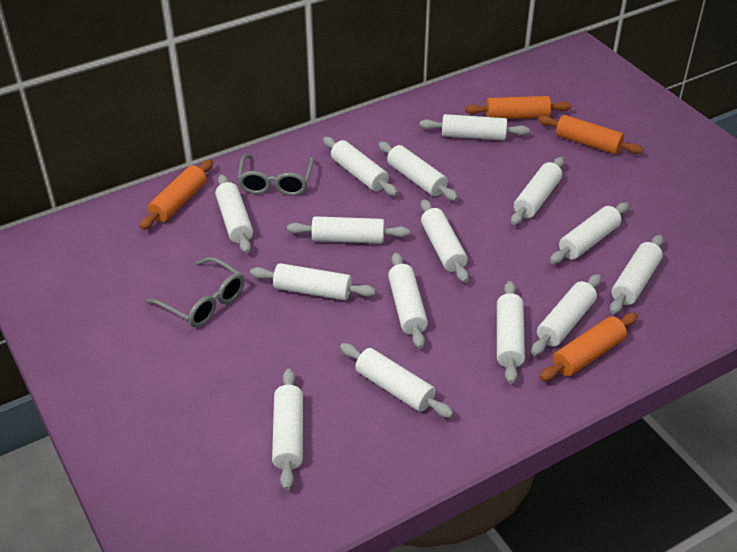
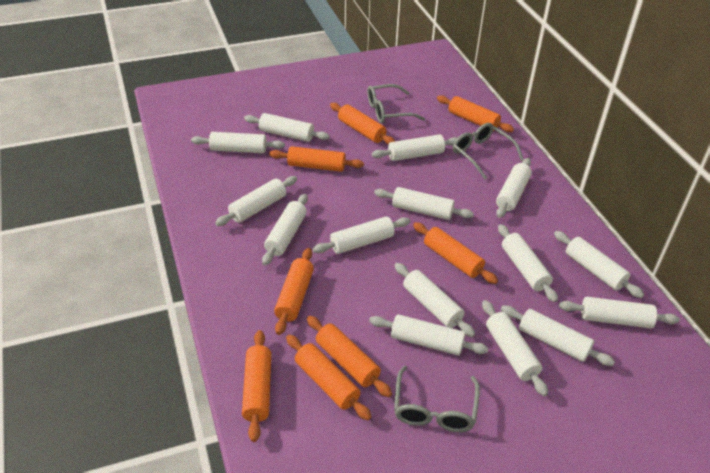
grey glasses: 2 -> 3
orange rolling pin: 4 -> 8

